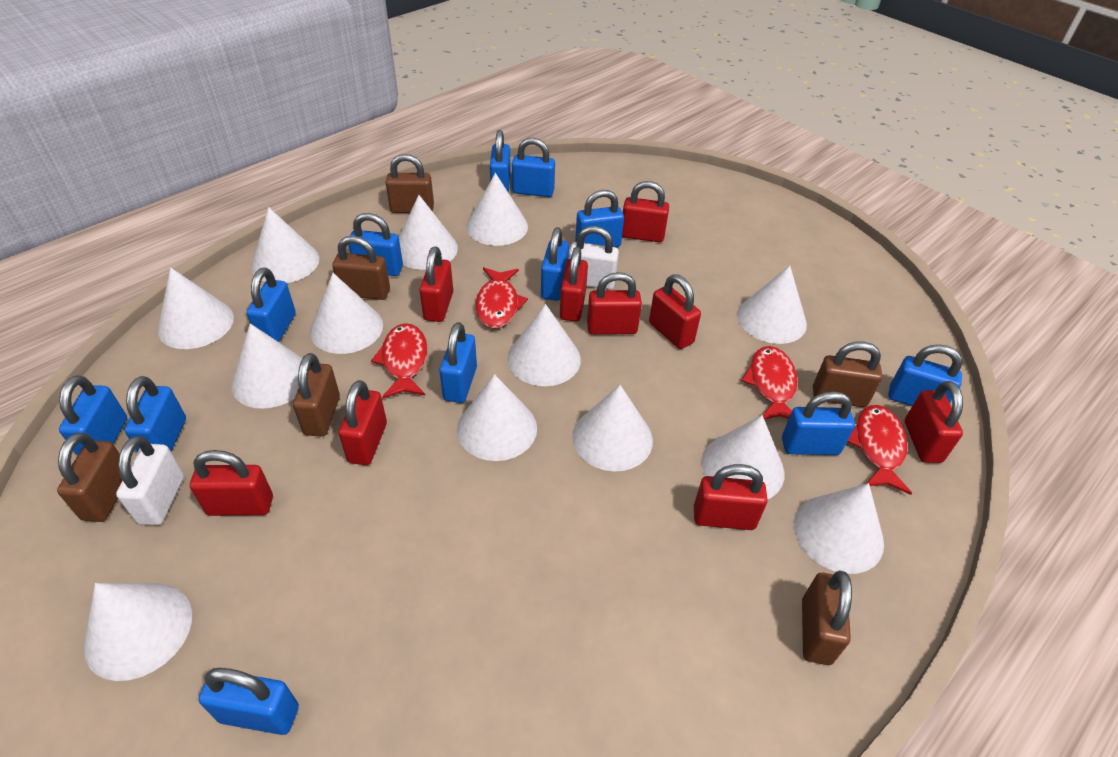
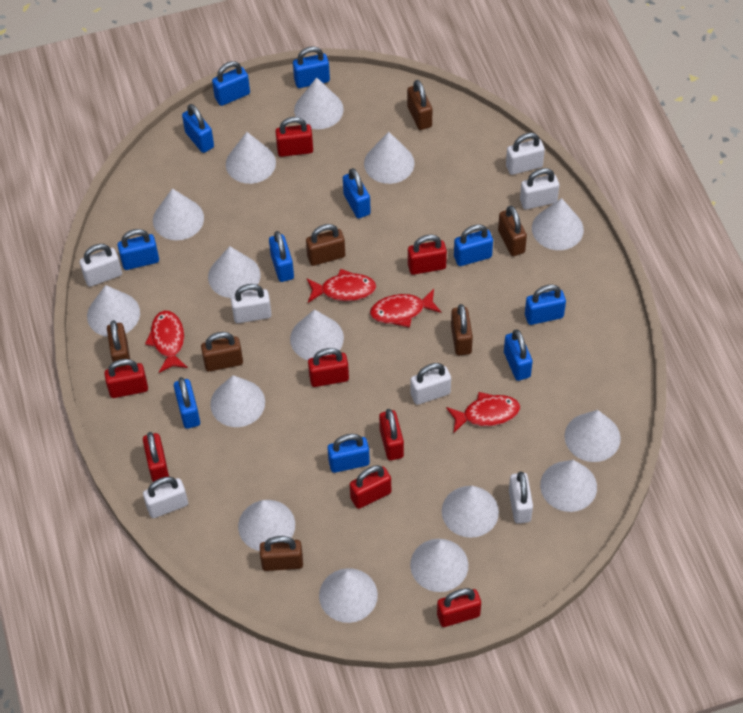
blue padlock: 12 -> 11
brown padlock: 6 -> 7
red padlock: 9 -> 8
white cone: 13 -> 15
white padlock: 2 -> 7

